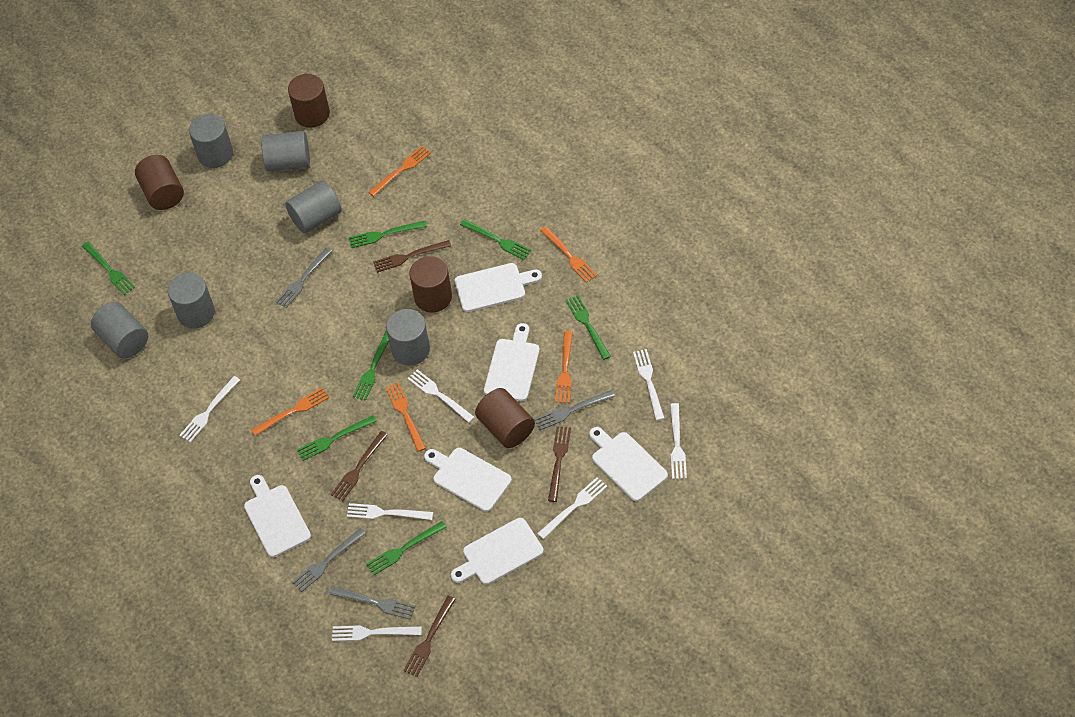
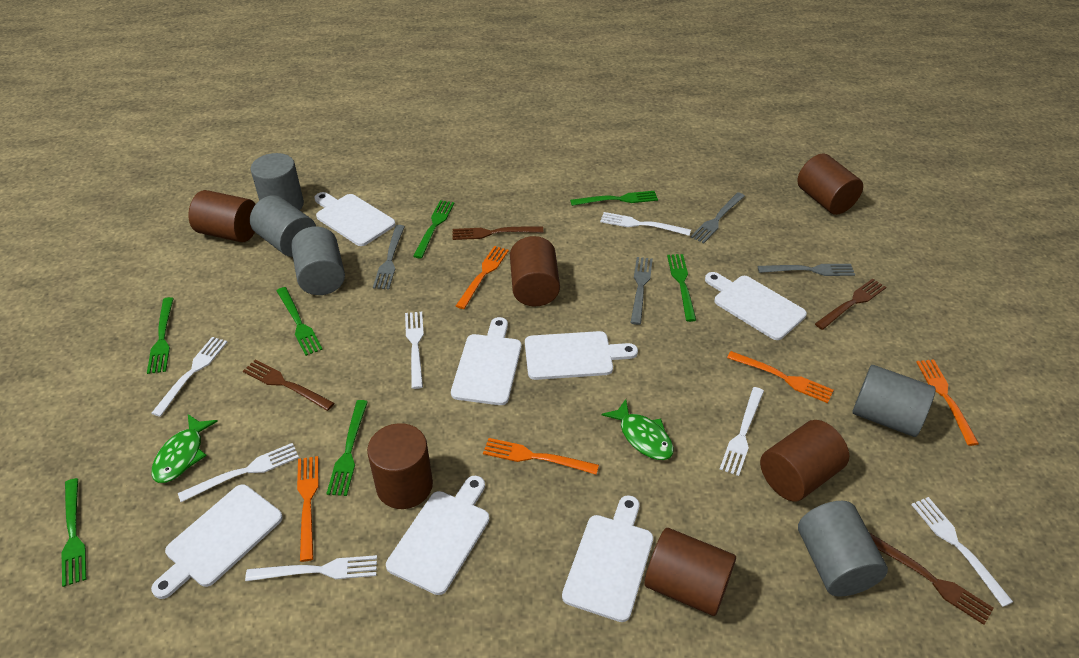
brown cylinder: 4 -> 6
green fish: 0 -> 2
grey cylinder: 6 -> 5
white cutting board: 6 -> 7

